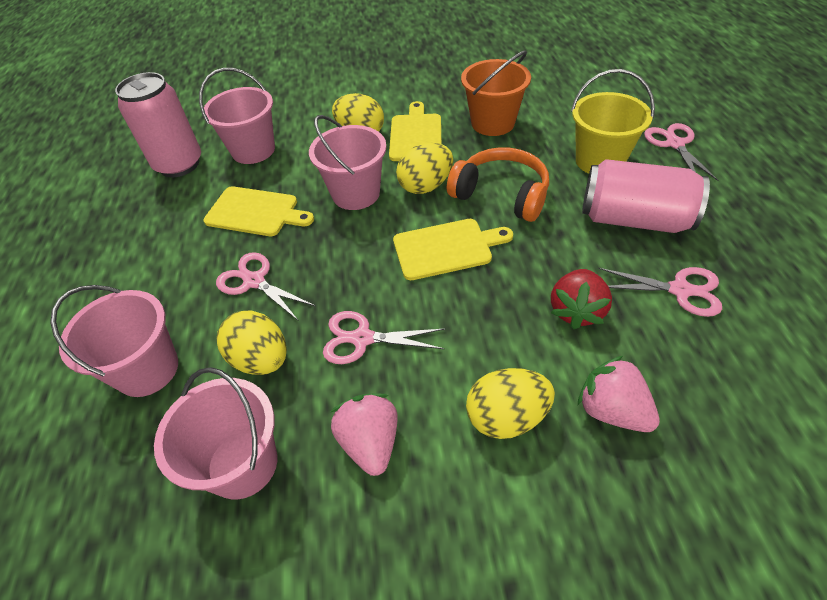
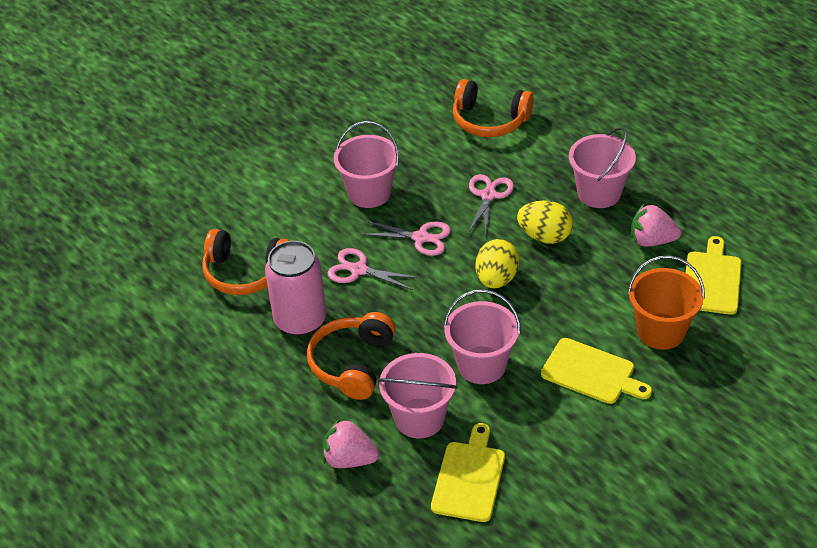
orange headphones: 1 -> 3
pink can: 2 -> 1
pink scissors: 4 -> 3
red strawberry: 1 -> 0
yellow bucket: 1 -> 0
yellow egg: 4 -> 2

